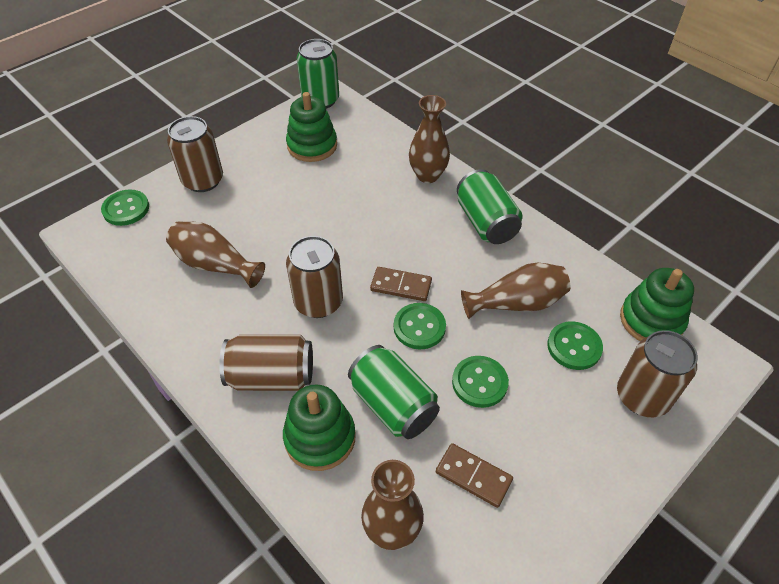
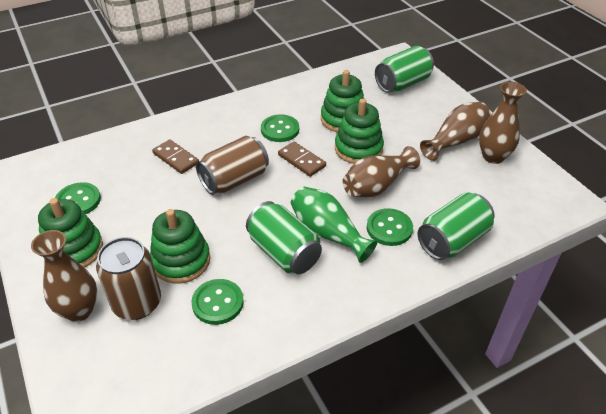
brown can: 4 -> 2
green stacking toy: 3 -> 4
green vase: 0 -> 1

